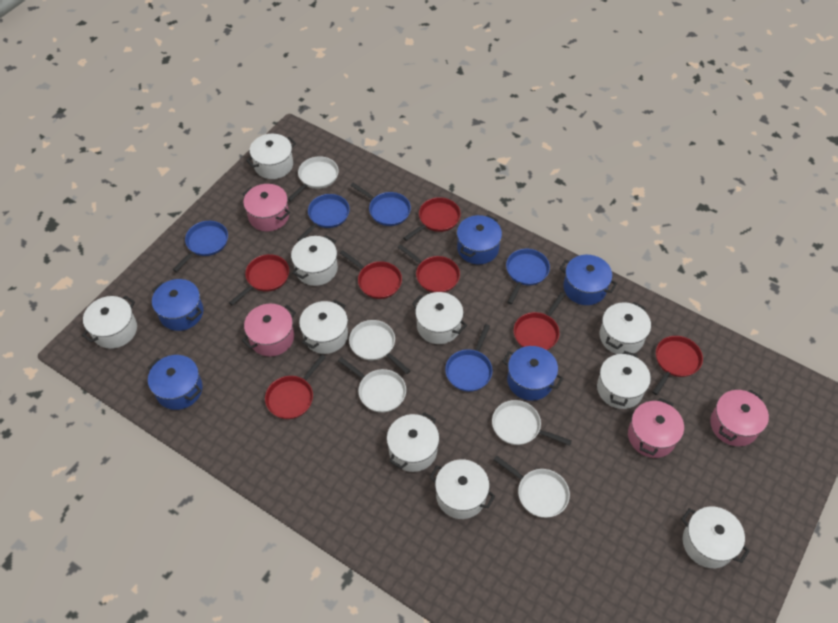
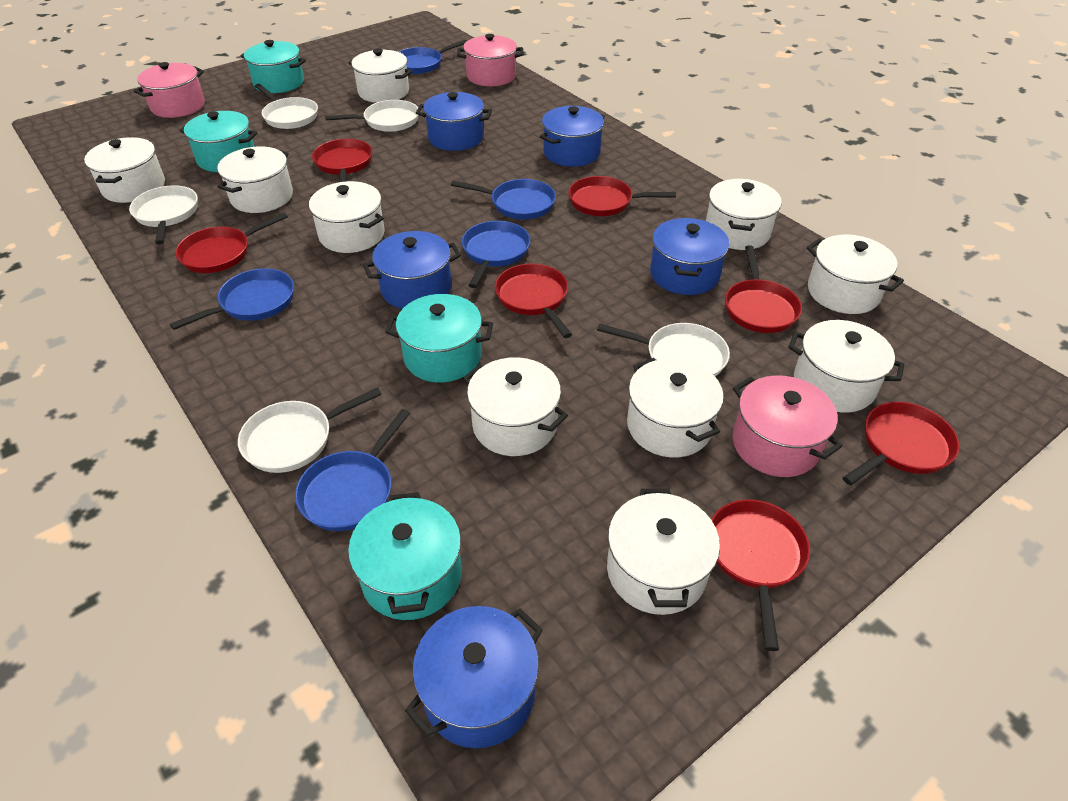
pink pot: 4 -> 3
turquoise pot: 0 -> 4

